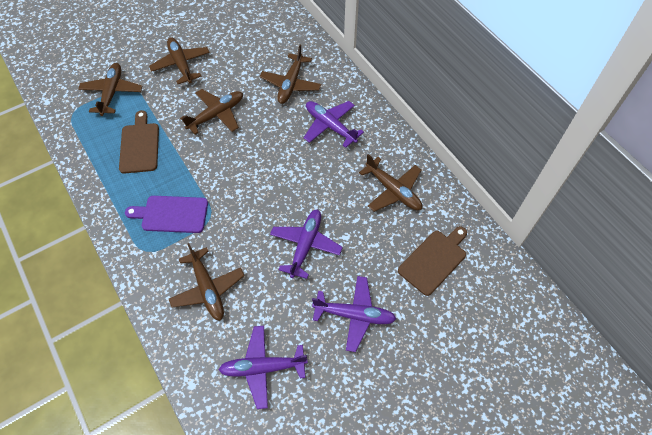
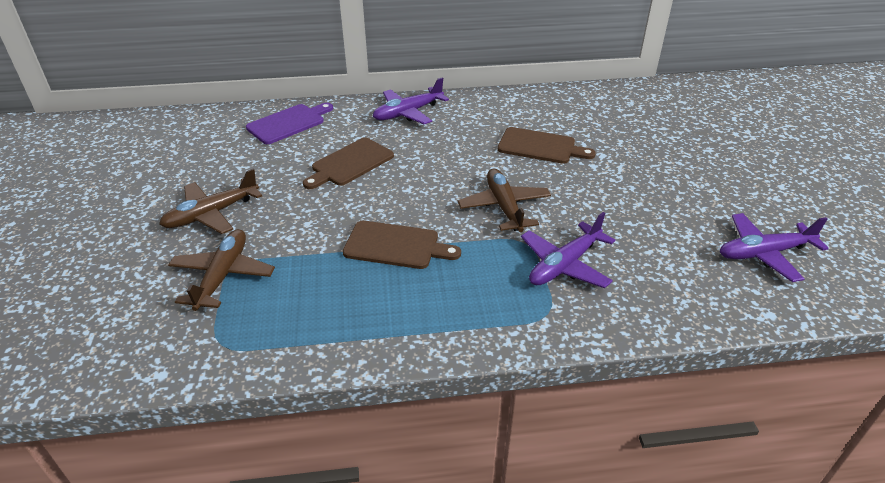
brown cutting board: 2 -> 3
brown plane: 6 -> 3
purple plane: 4 -> 3

